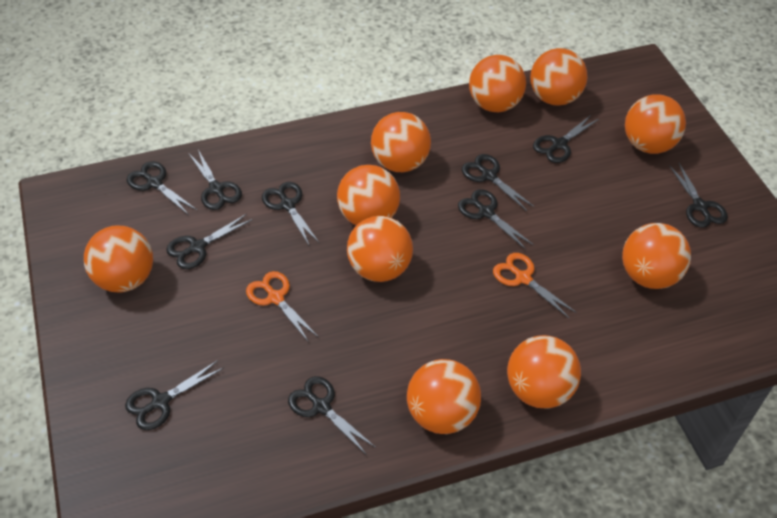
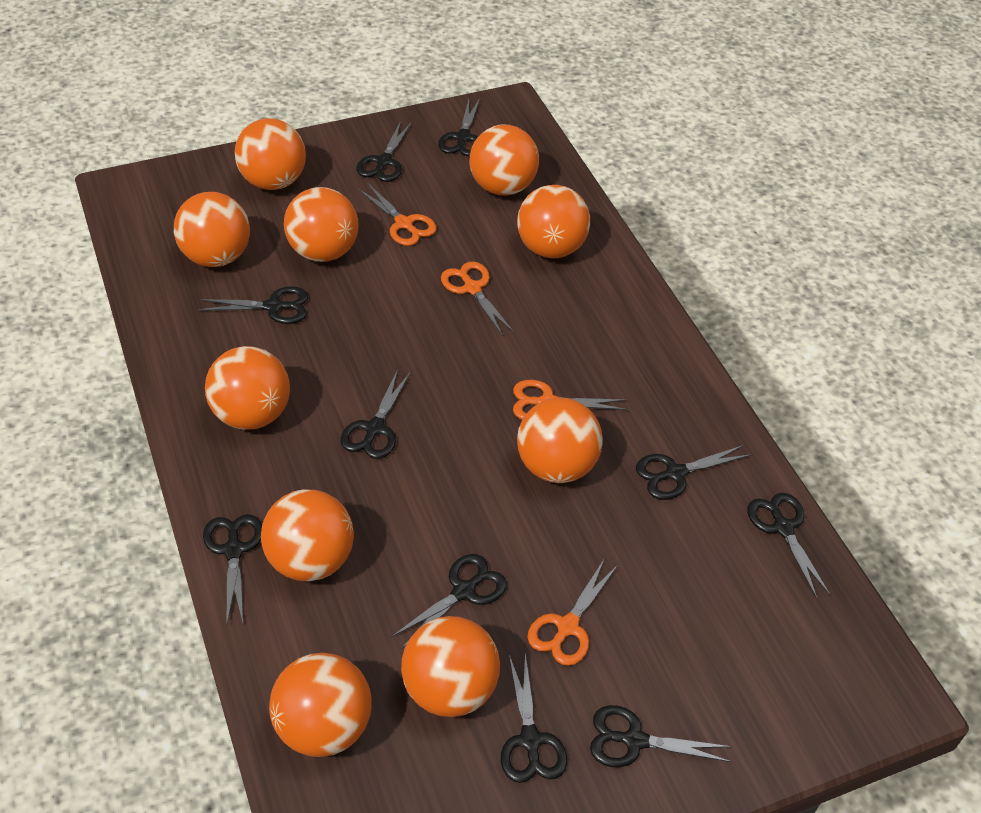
orange scissors: 2 -> 4

